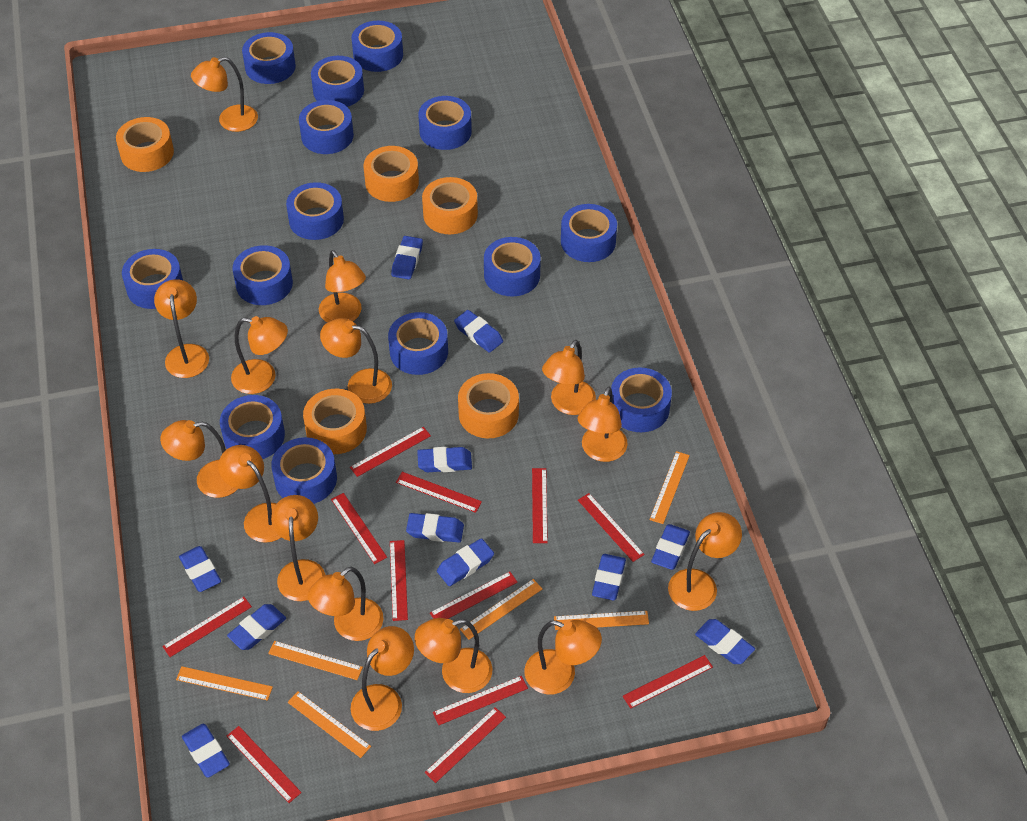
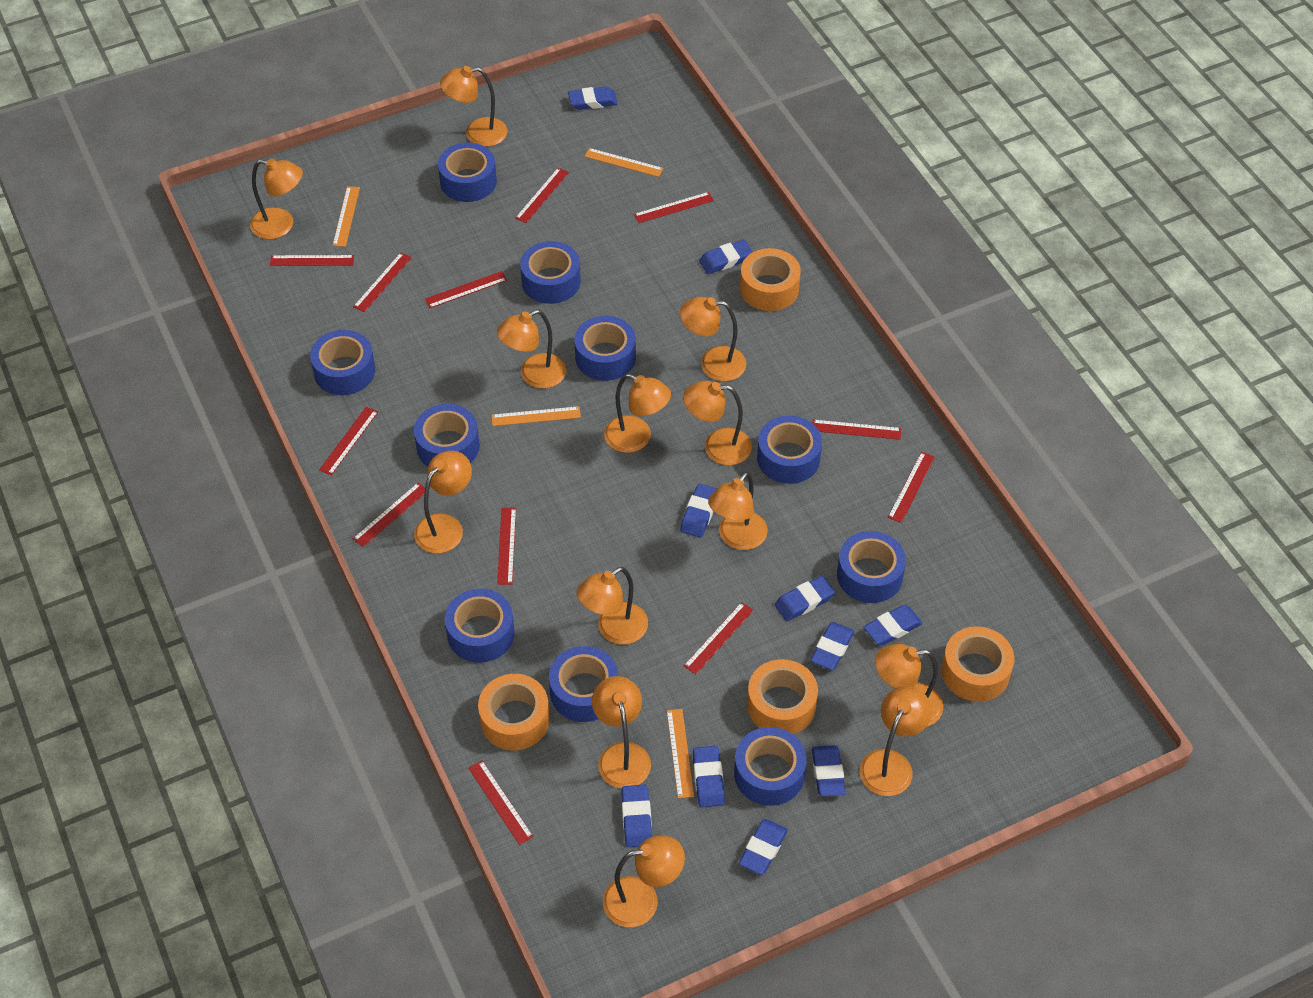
blue eraser: 11 -> 10
blue tape: 14 -> 10
orange lamp: 15 -> 13
orange ruler: 6 -> 4
orange tape: 5 -> 4

